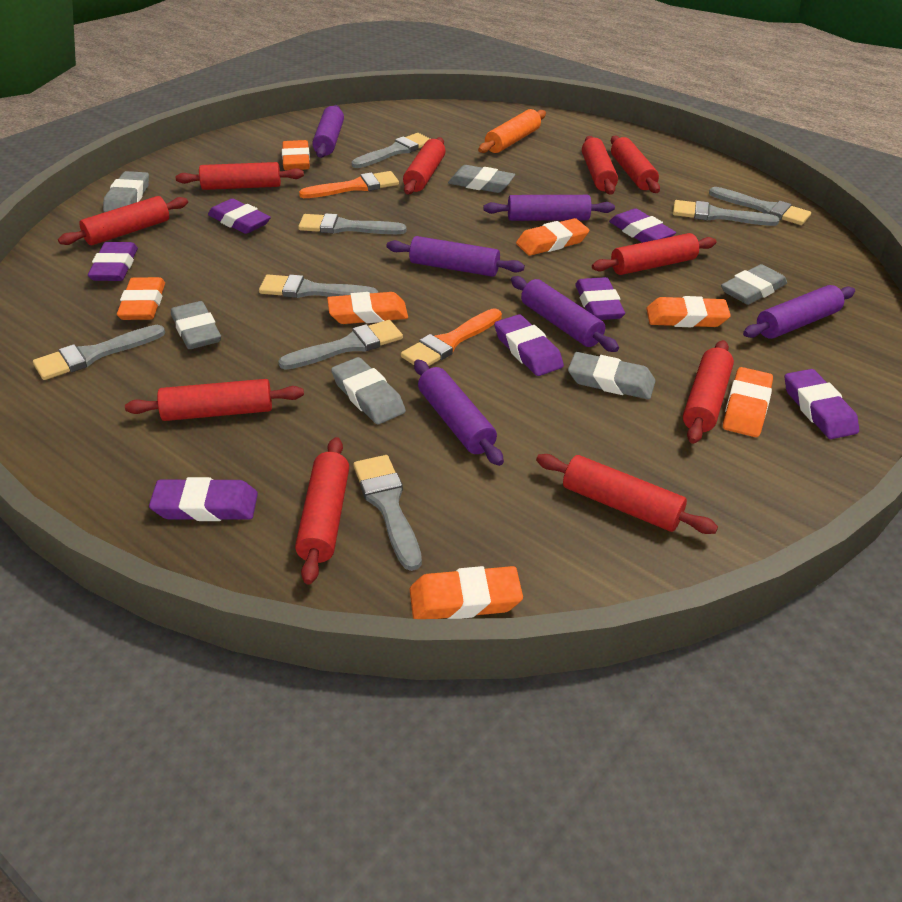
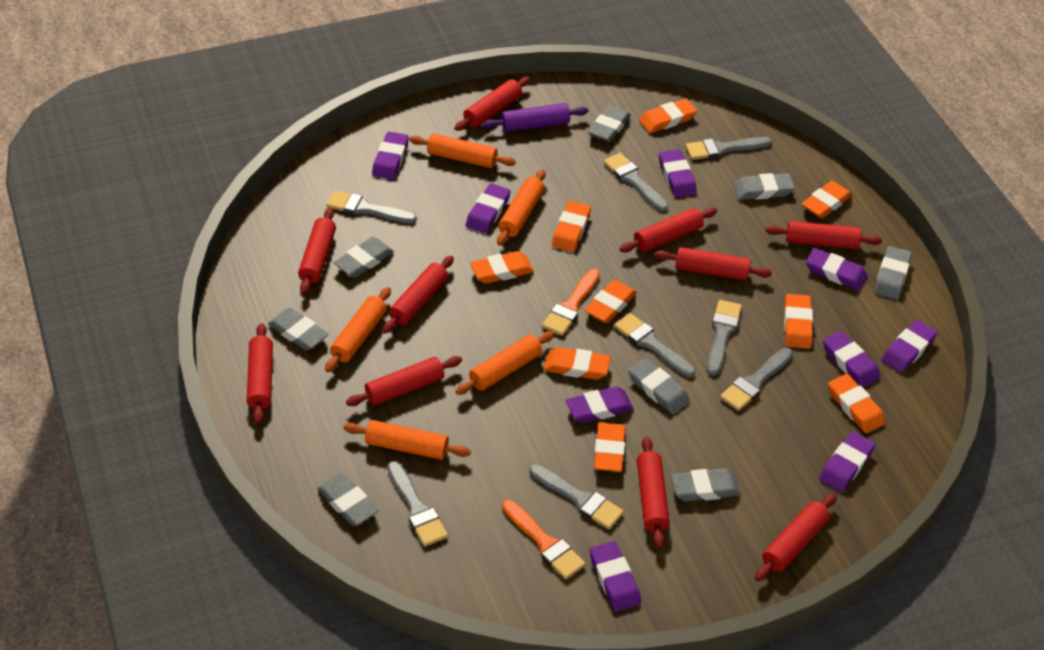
grey eraser: 6 -> 8
orange eraser: 7 -> 9
orange rolling pin: 1 -> 5
purple eraser: 7 -> 9
purple rolling pin: 6 -> 1

